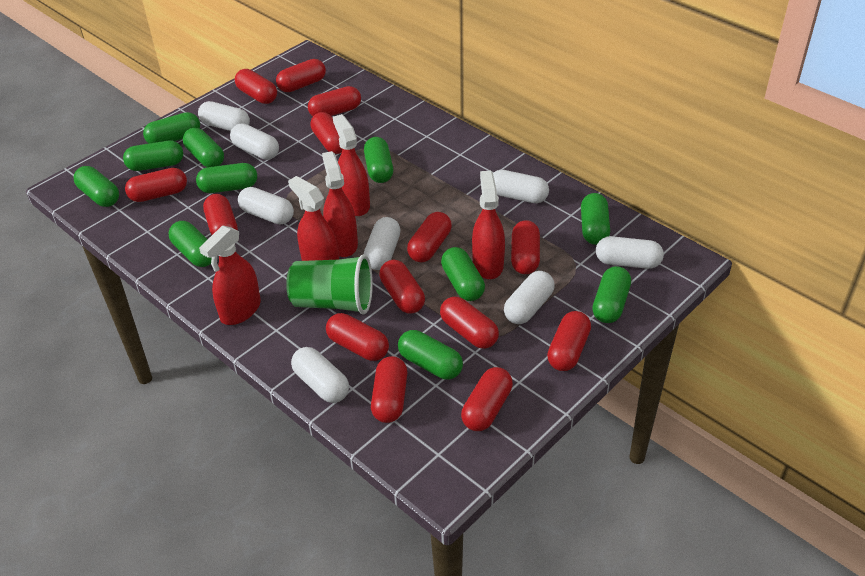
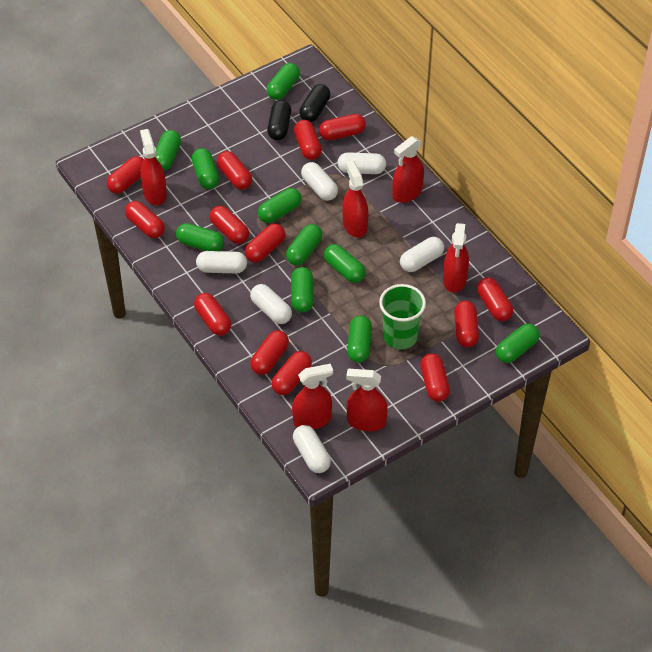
black capsule: 0 -> 2
green capsule: 11 -> 10
red capsule: 14 -> 13
red spray bottle: 5 -> 6
white capsule: 8 -> 6

